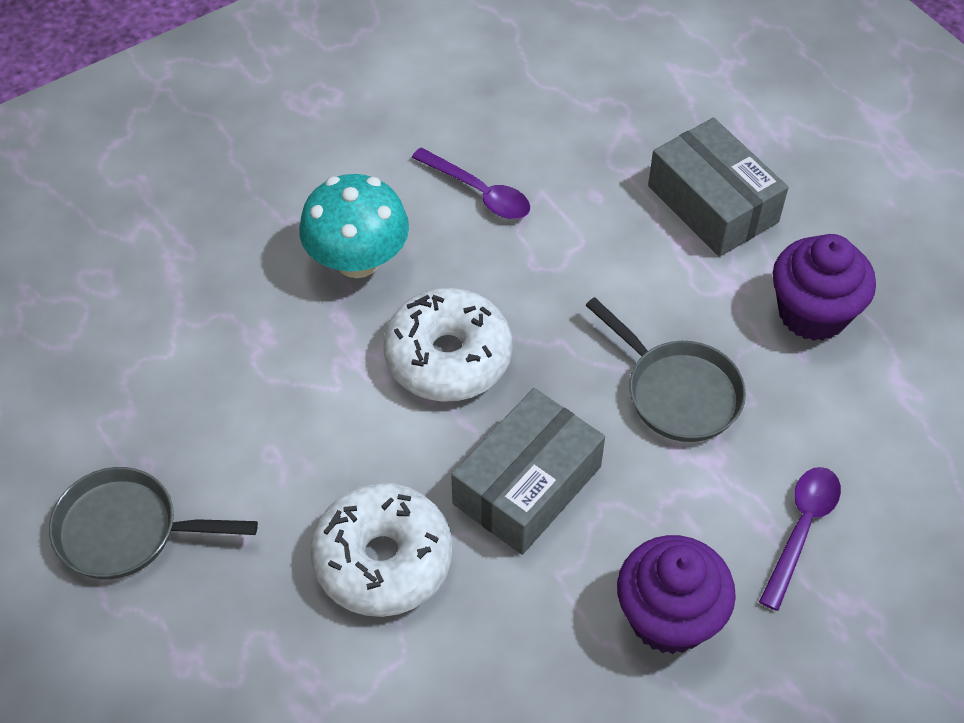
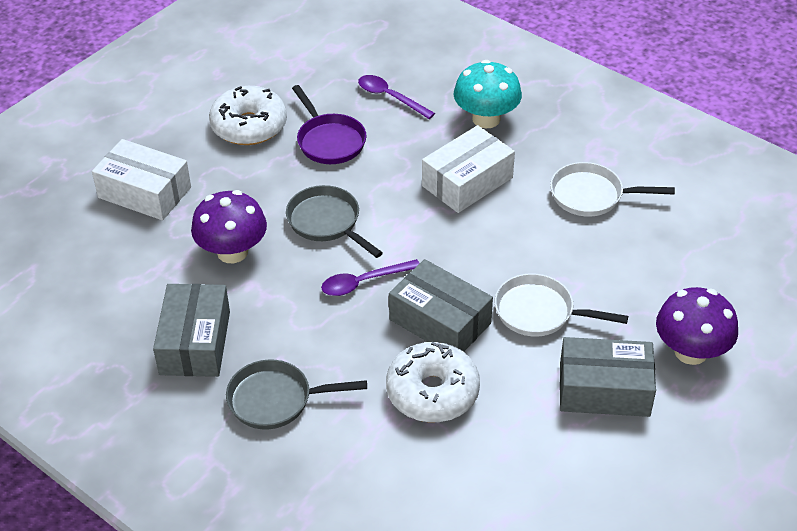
grey box: 2 -> 3
purple cupcake: 2 -> 0
purple mushroom: 0 -> 2
purple pan: 0 -> 1
white box: 0 -> 2
white pan: 0 -> 2

